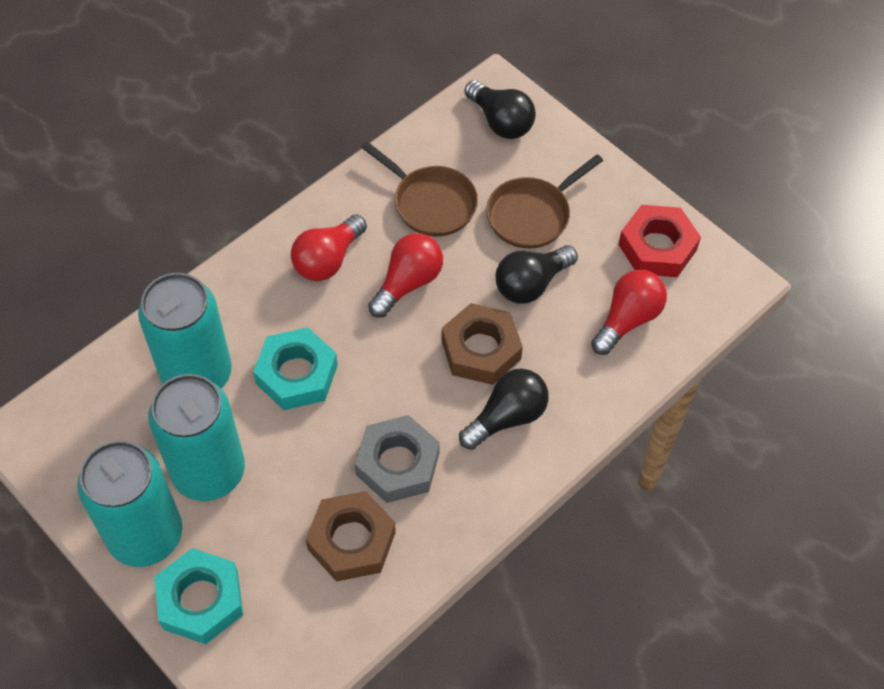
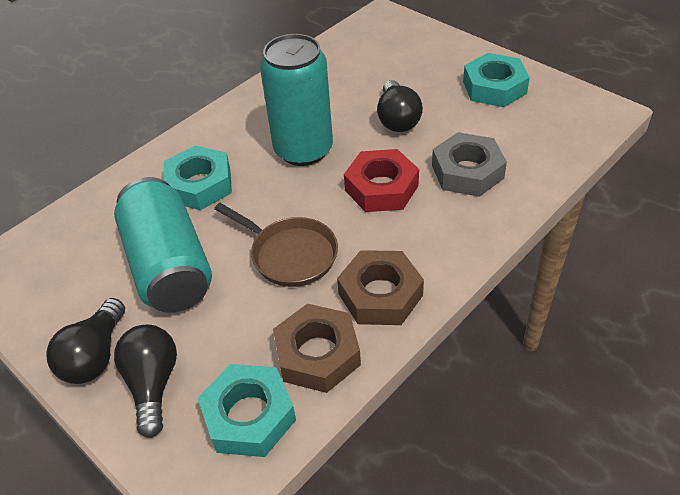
brown pan: 2 -> 1
red light bulb: 3 -> 0
turquoise can: 3 -> 2
turquoise nut: 2 -> 3

